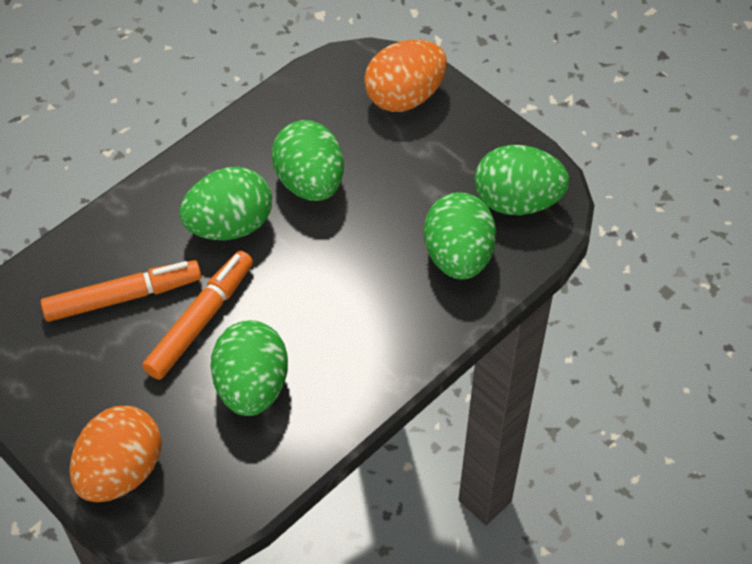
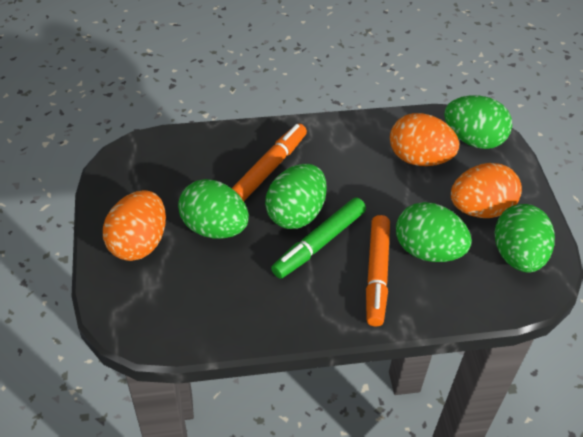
green marker: 0 -> 1
orange egg: 2 -> 3

